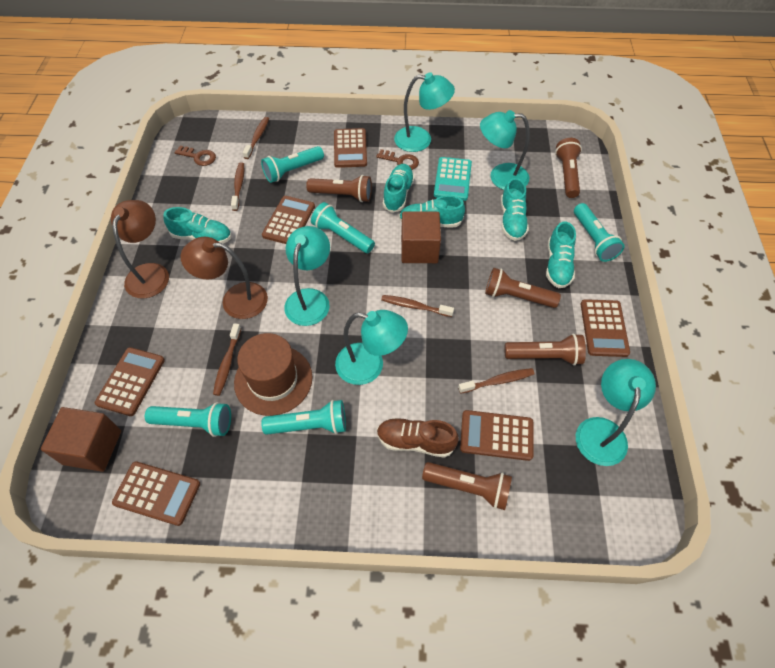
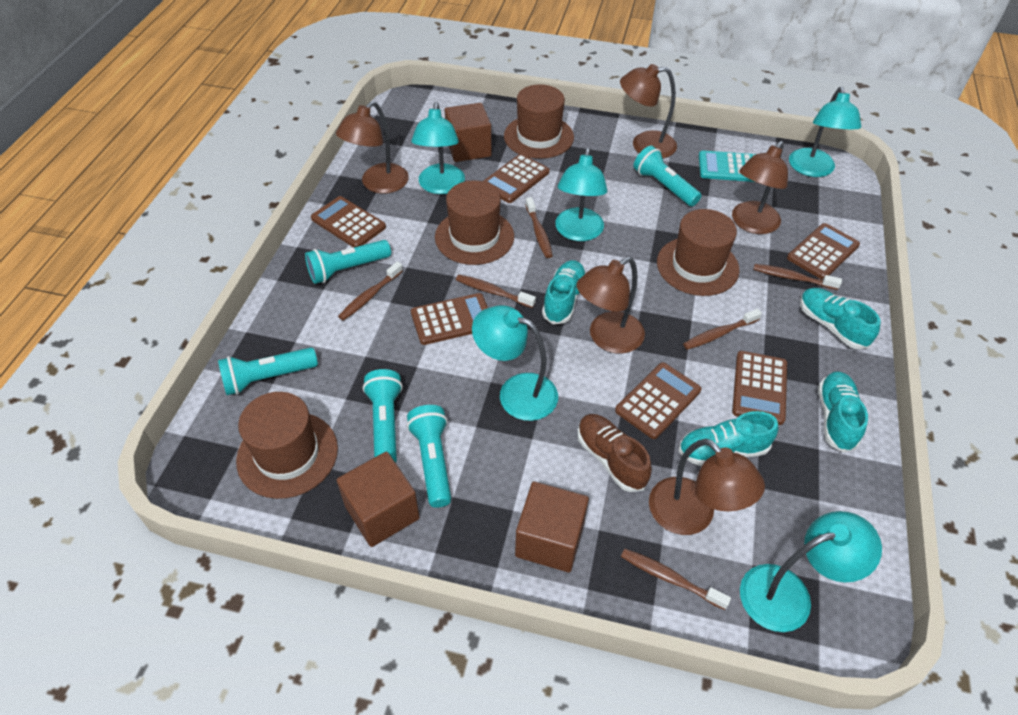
brown cube: 2 -> 3
brown flashlight: 5 -> 0
brown hat: 1 -> 4
brown key: 2 -> 0
brown lamp: 2 -> 5
brown toothbrush: 5 -> 6
turquoise shoe: 5 -> 4

